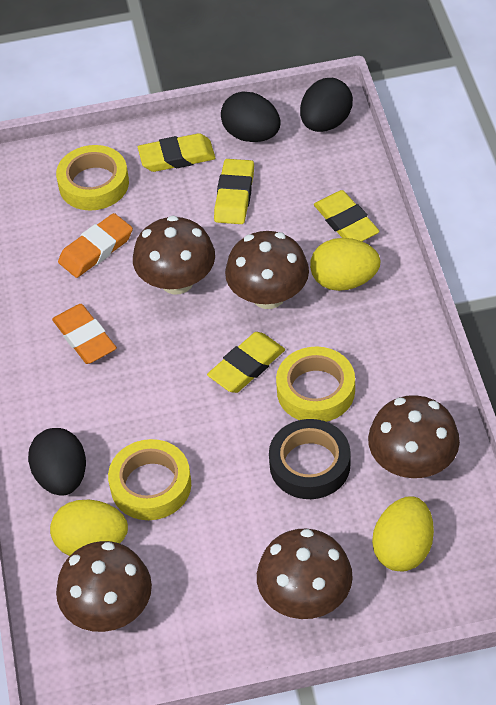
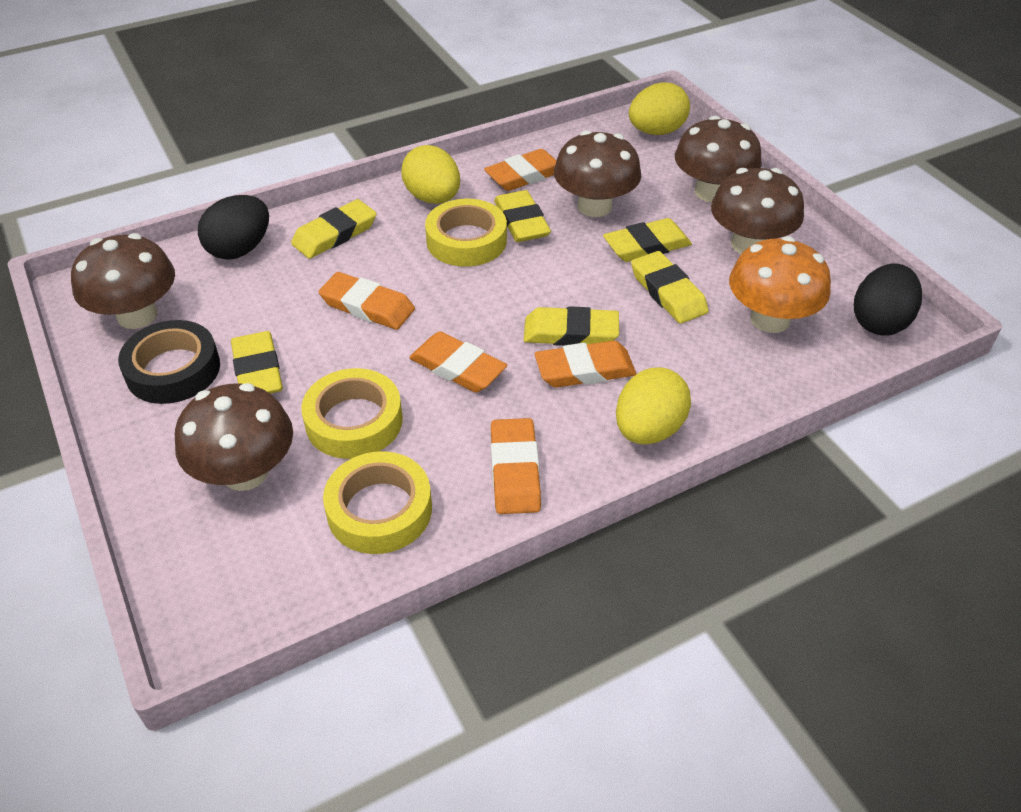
black egg: 3 -> 2
orange eraser: 2 -> 5
orange mushroom: 0 -> 1
yellow eraser: 4 -> 6

